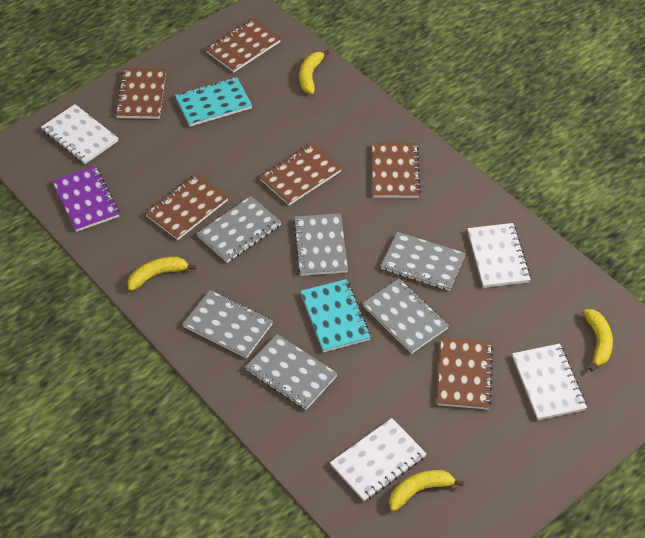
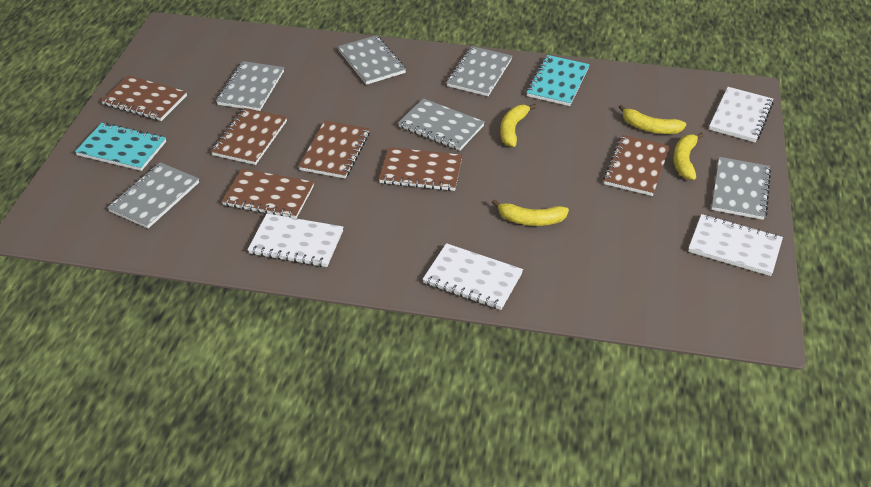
purple notebook: 1 -> 0

